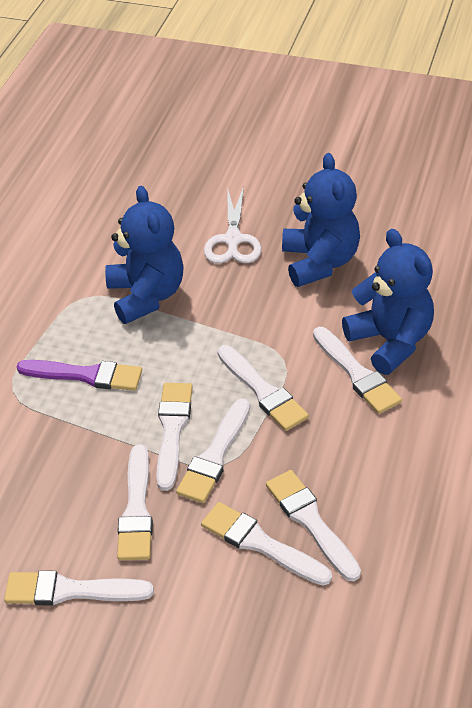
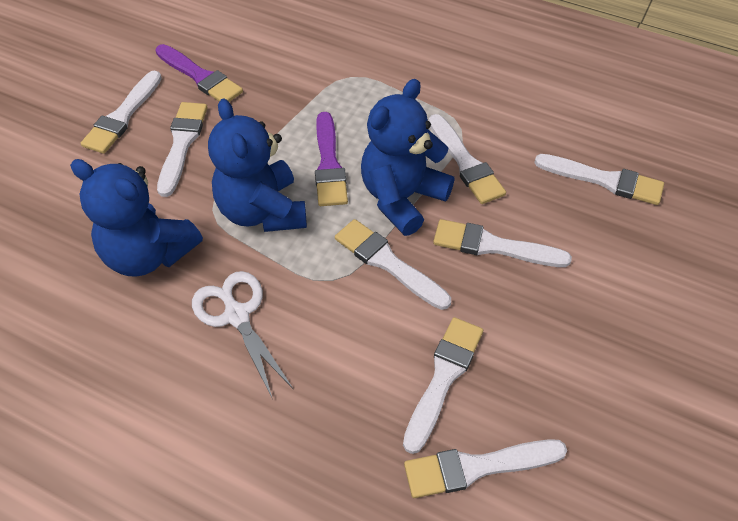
purple brush: 1 -> 2

